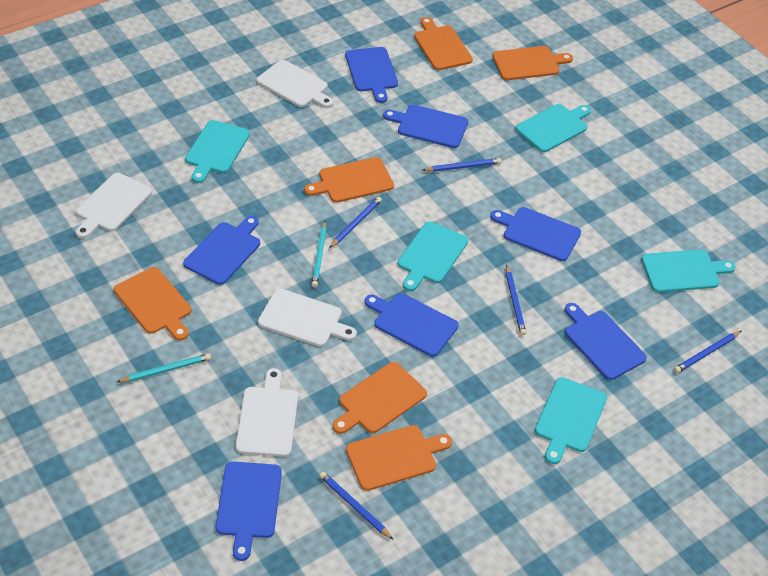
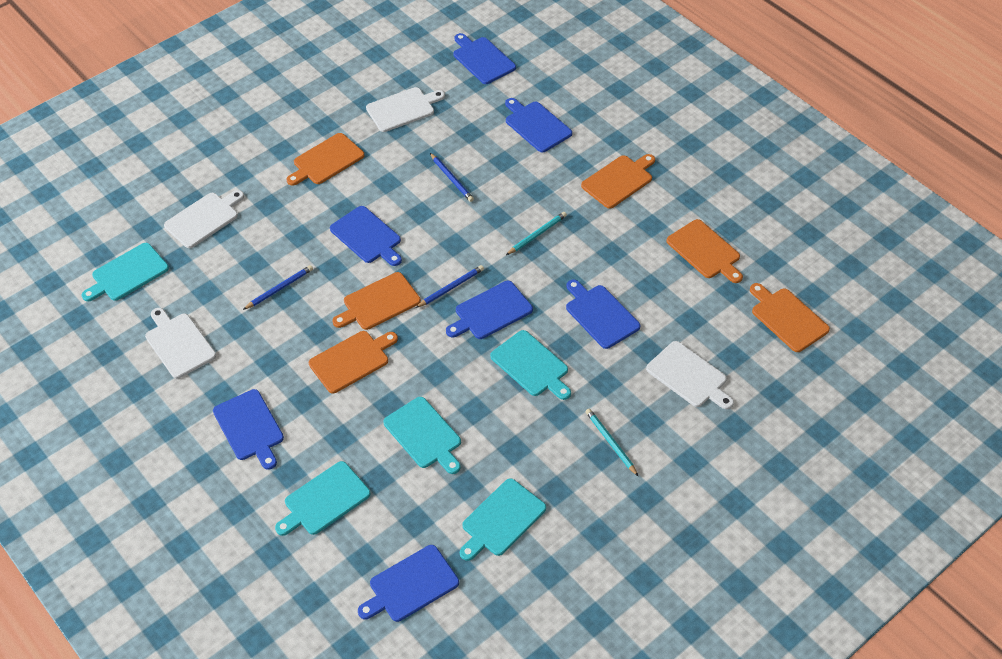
blue pencil: 5 -> 3

